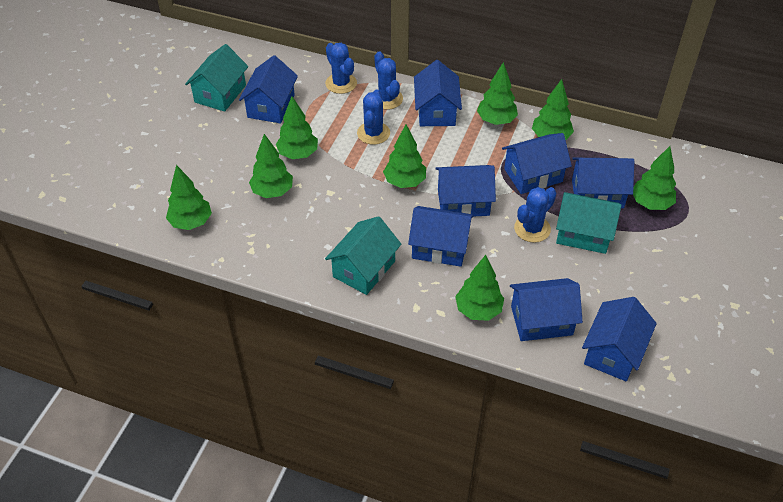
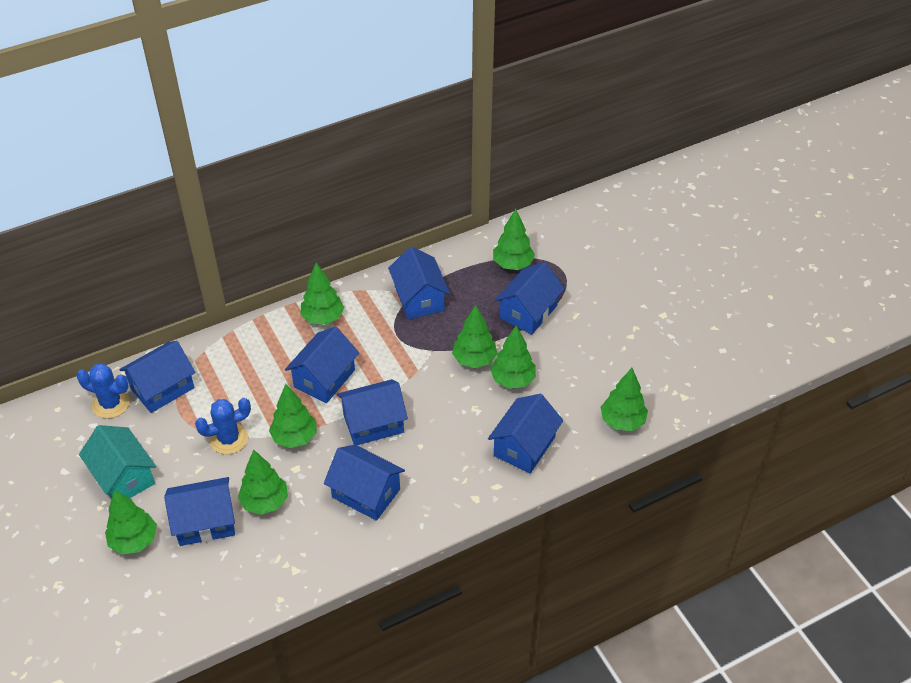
blue cactus: 4 -> 2
turquoise house: 3 -> 1

